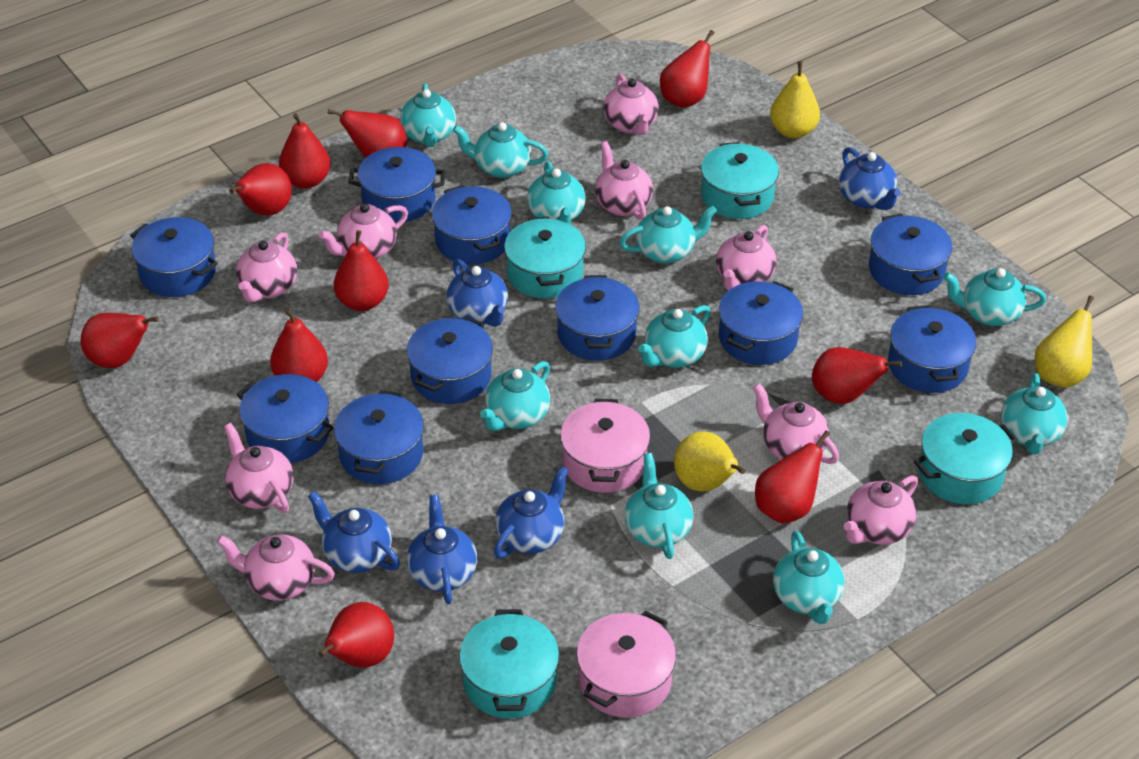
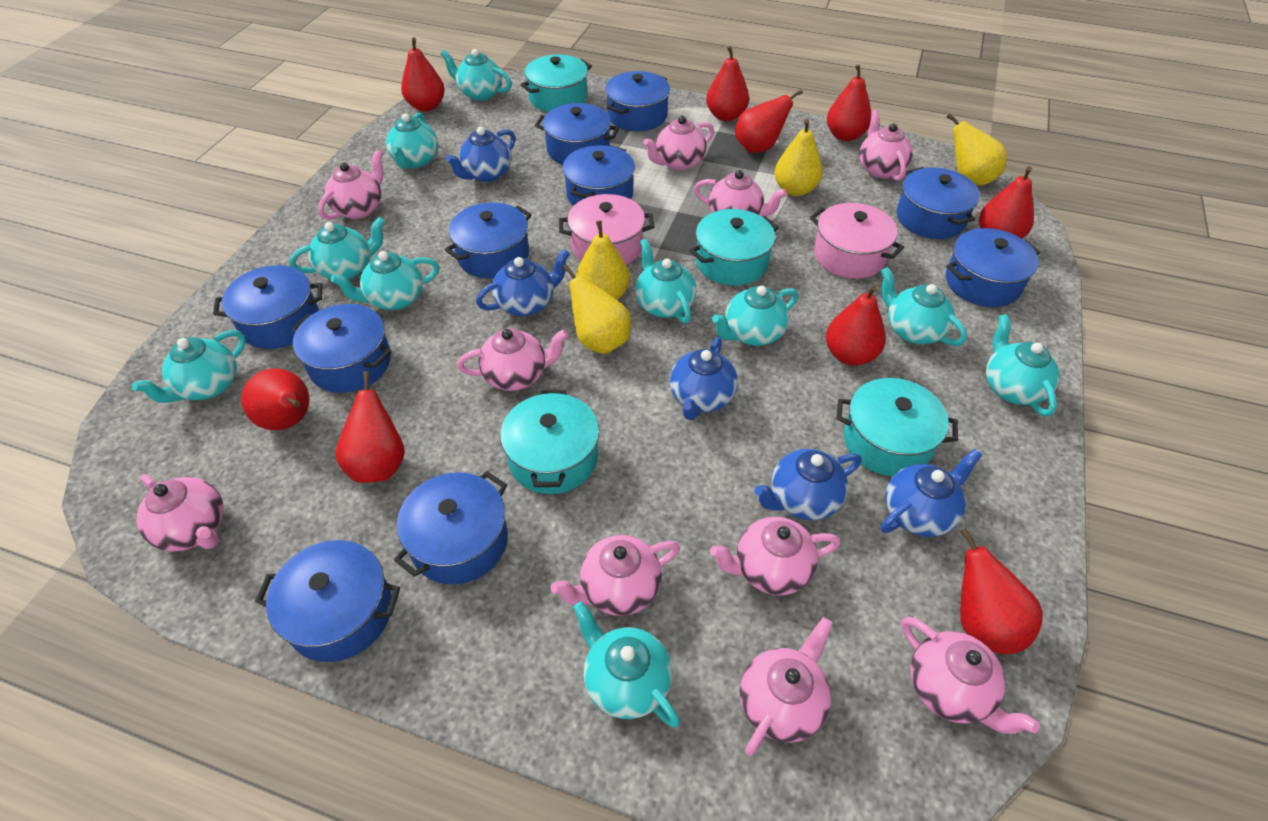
pink teapot: 9 -> 10
red pear: 10 -> 9
yellow pear: 3 -> 4

